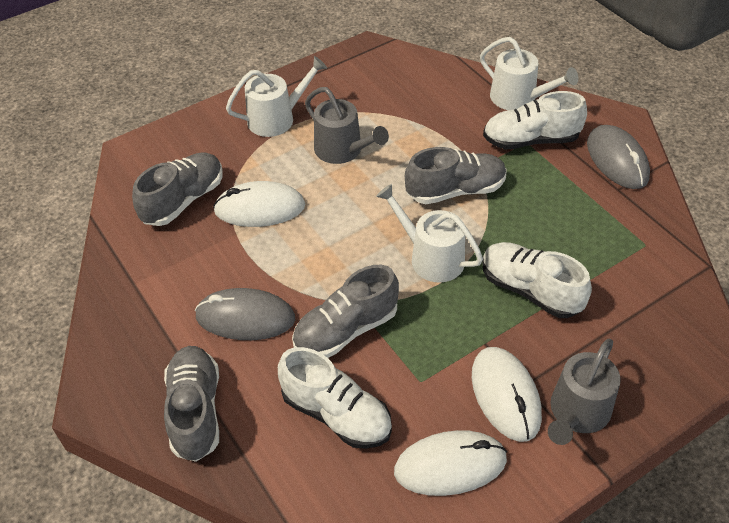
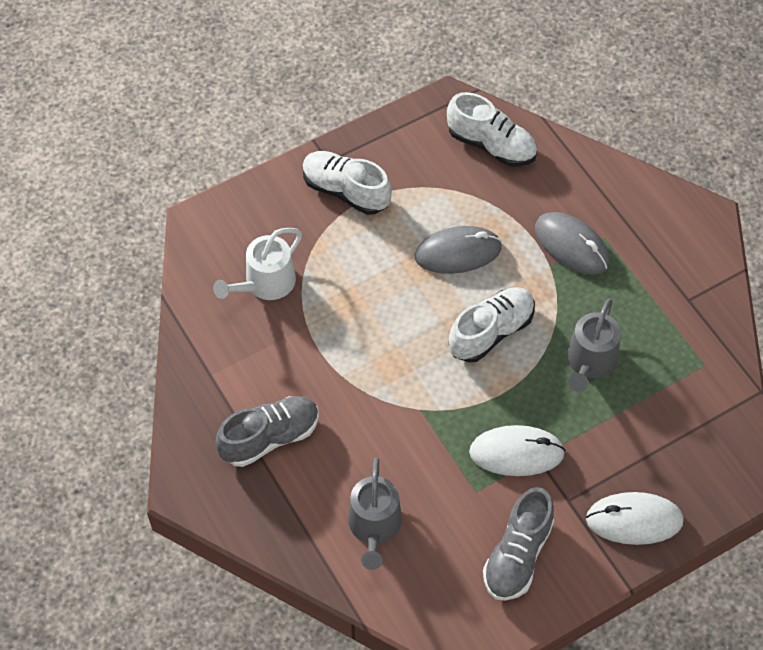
grey shoe: 4 -> 2
white mouse: 3 -> 2
white watering can: 3 -> 1

